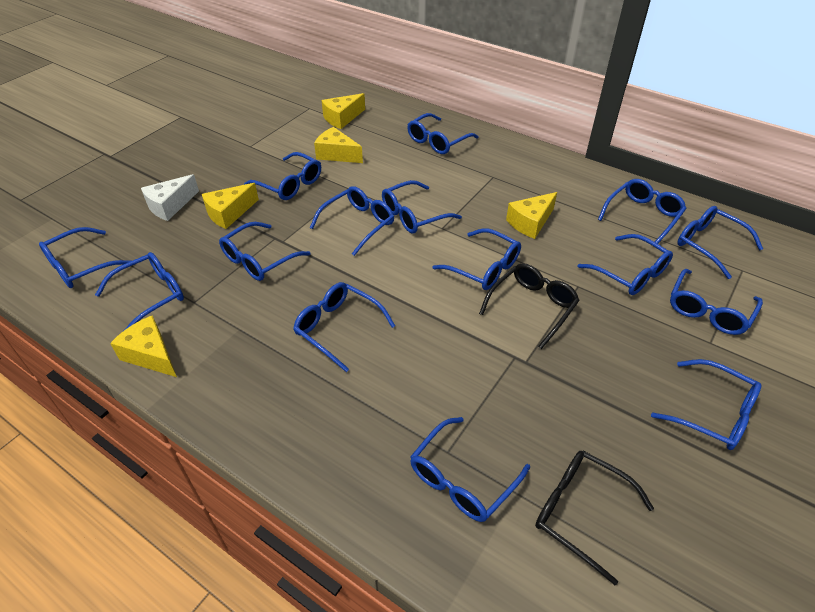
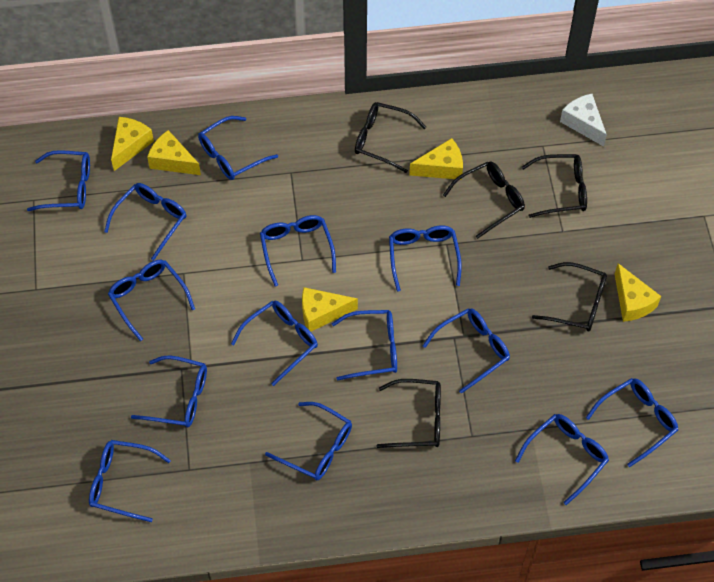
black glasses: 2 -> 5
blue glasses: 15 -> 14

